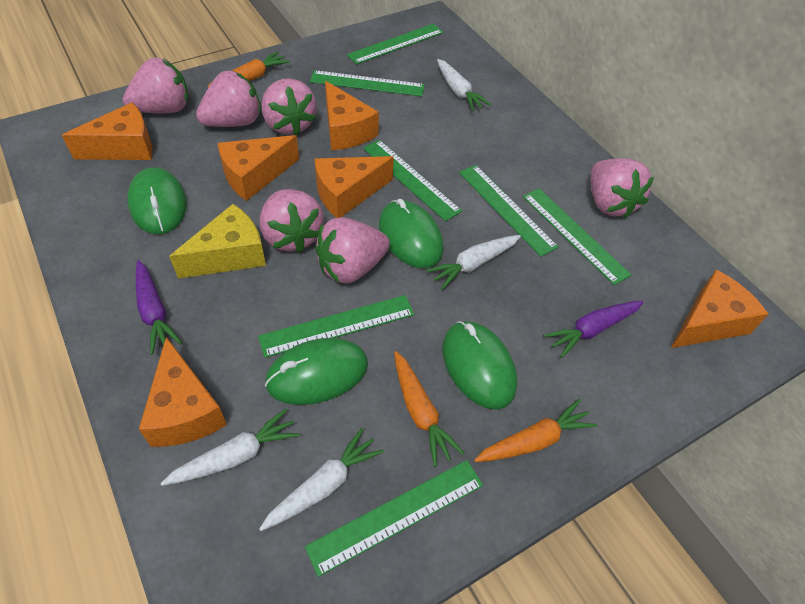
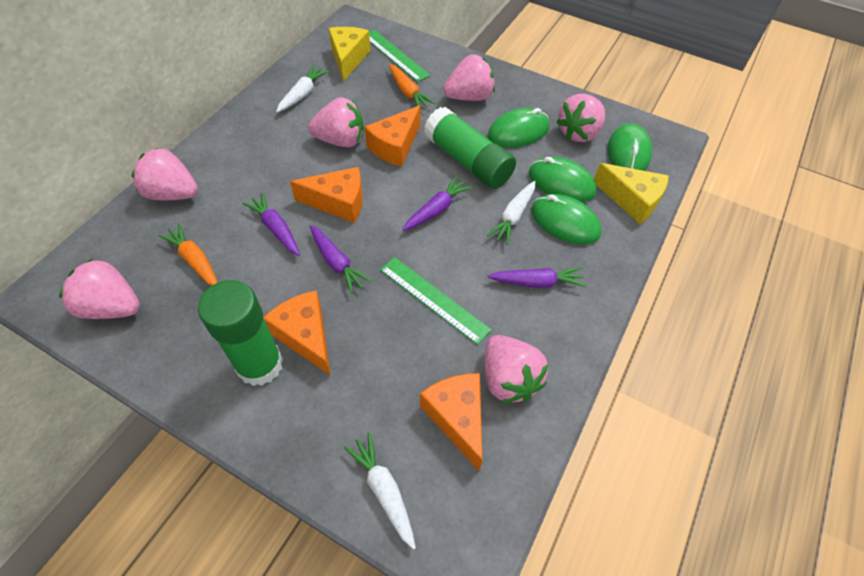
green glue stick: 0 -> 2
green ruler: 7 -> 2
orange carrot: 3 -> 2
orange cheese: 6 -> 4
purple carrot: 2 -> 4
white carrot: 4 -> 3
yellow cheese: 1 -> 2

